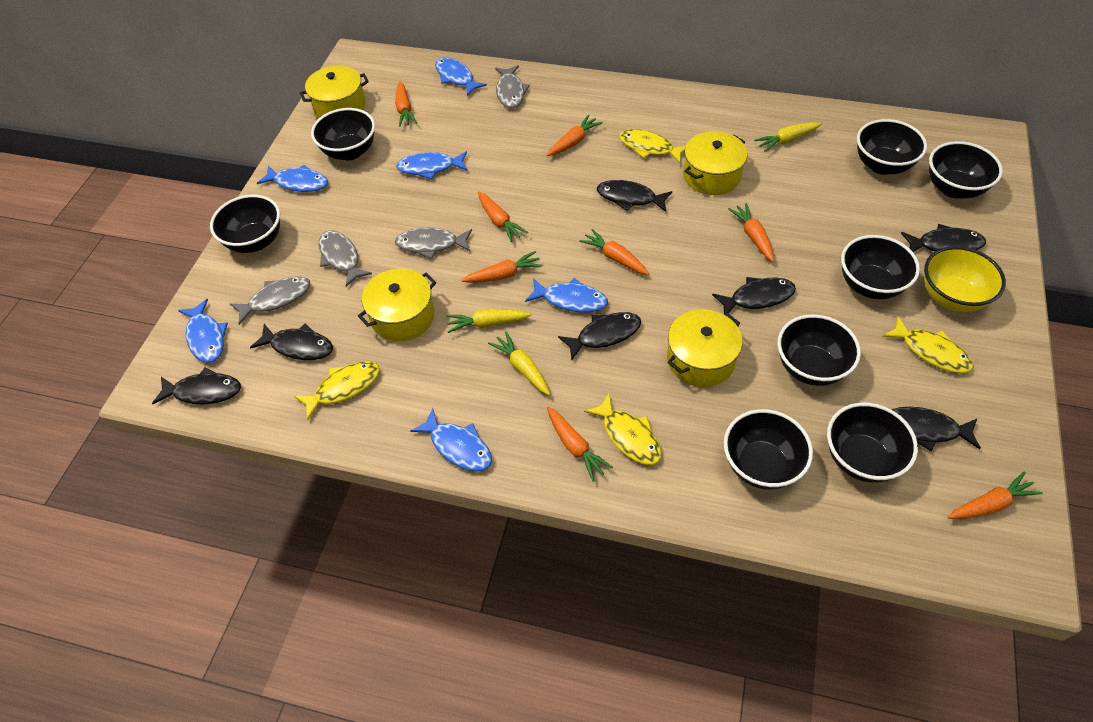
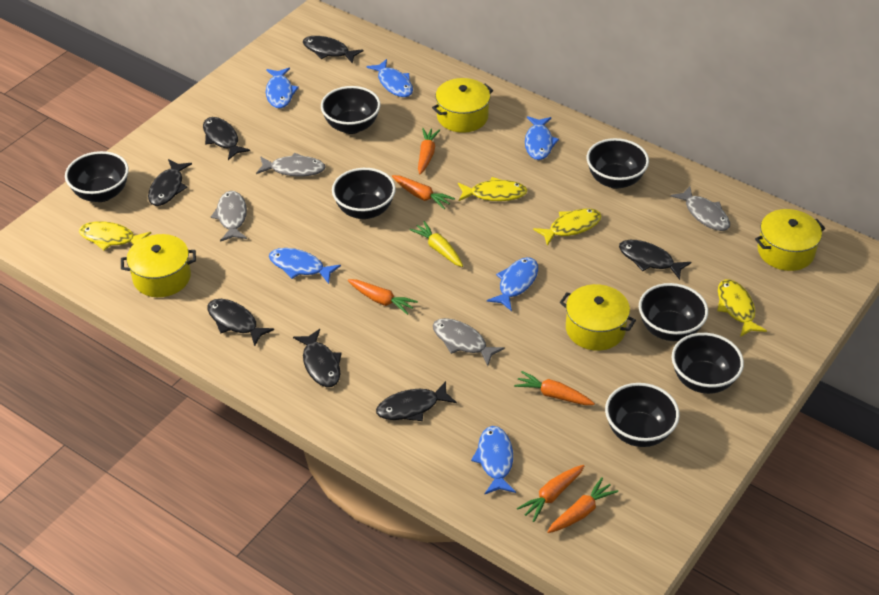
black bowl: 8 -> 7
orange carrot: 8 -> 6
yellow bowl: 1 -> 0
yellow carrot: 3 -> 1

